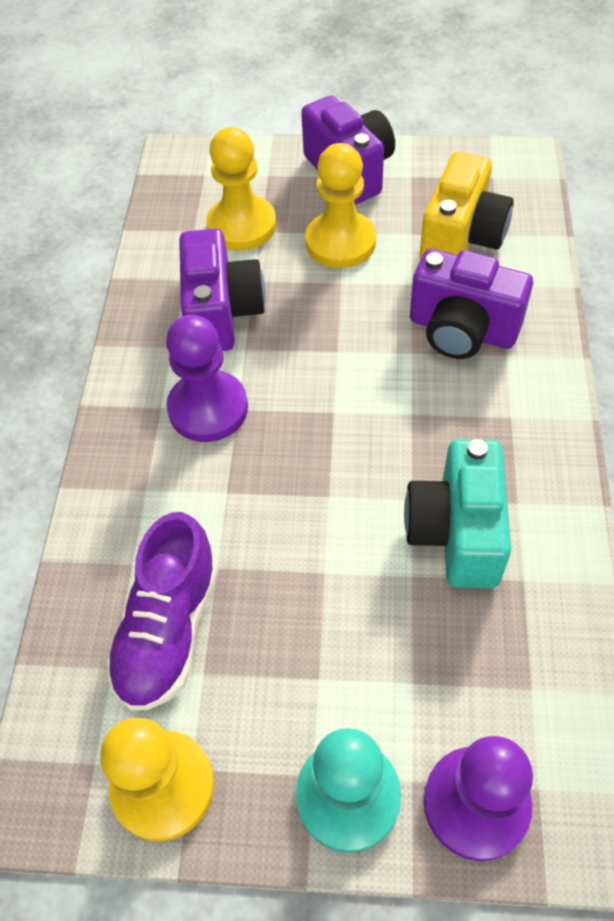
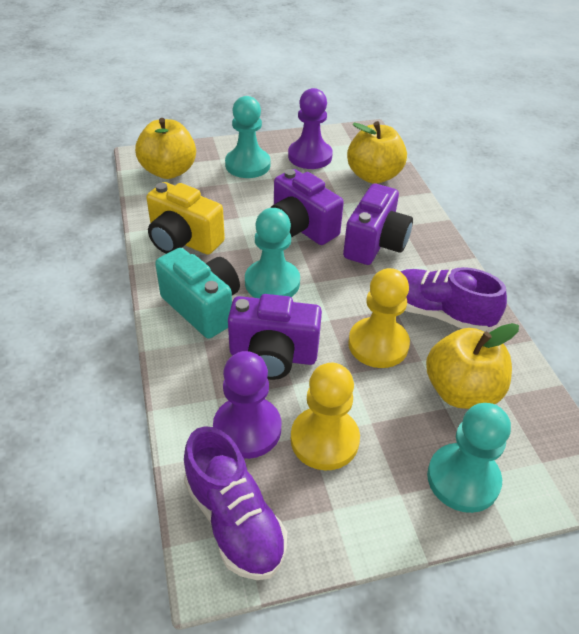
purple shoe: 1 -> 2
turquoise pawn: 1 -> 3
yellow apple: 0 -> 3
yellow pawn: 3 -> 2

